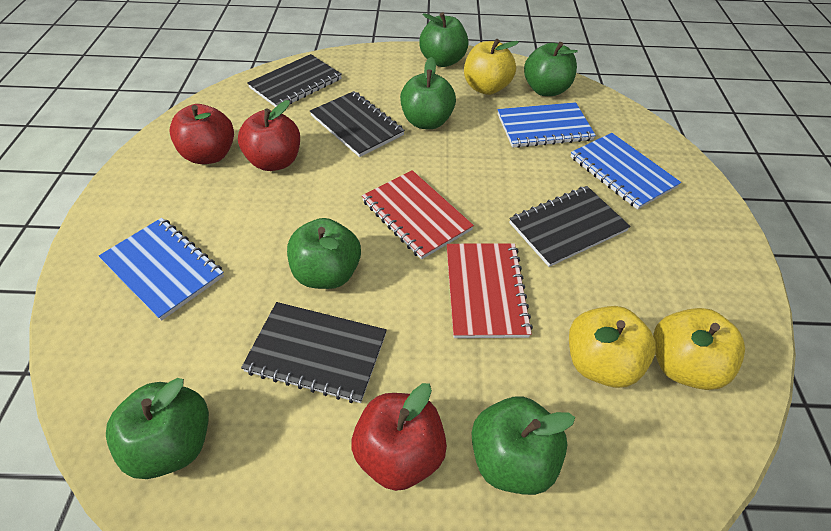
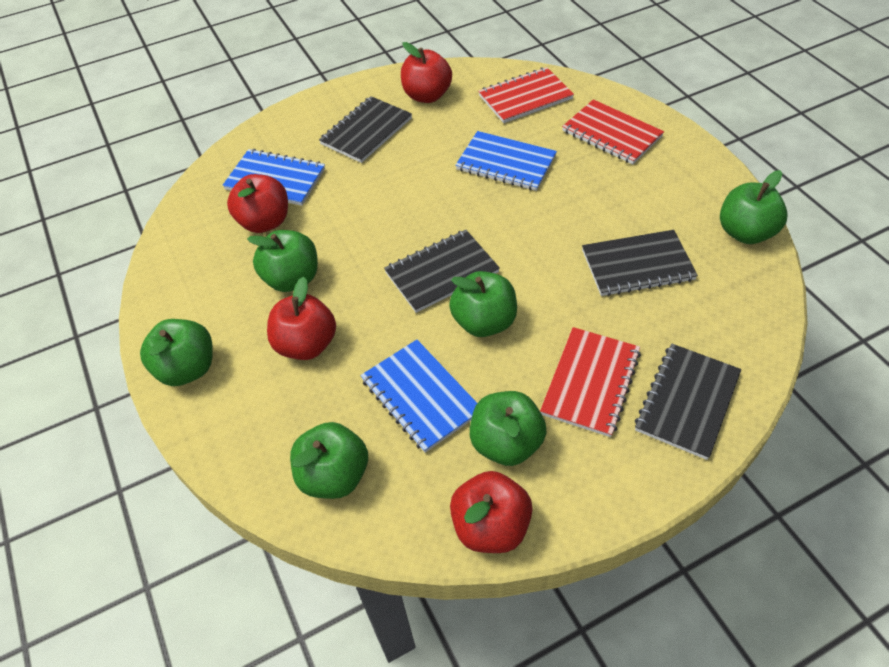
red apple: 3 -> 4
red notebook: 2 -> 3
yellow apple: 3 -> 0

